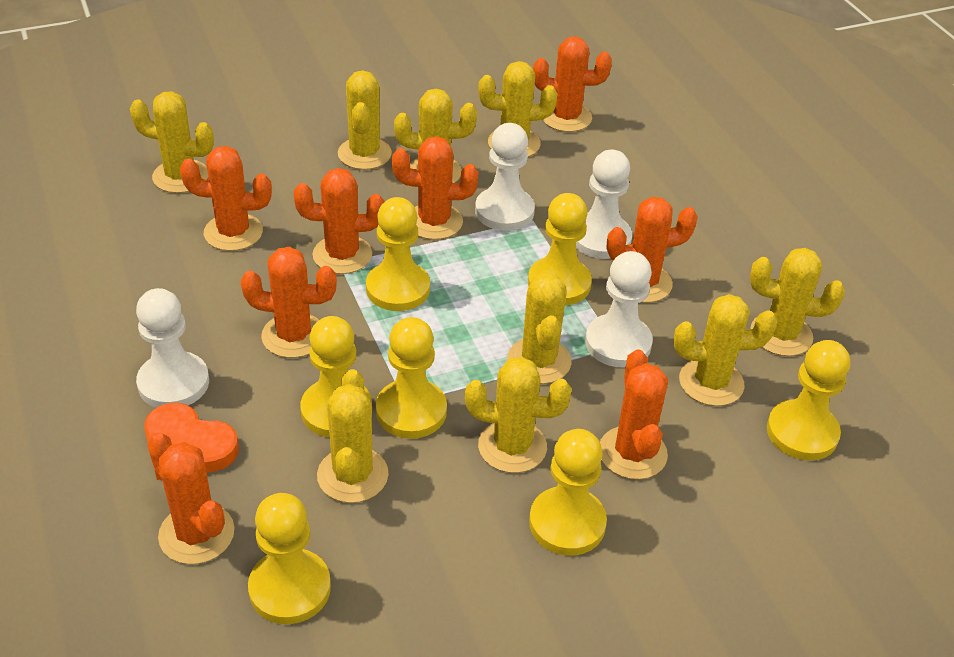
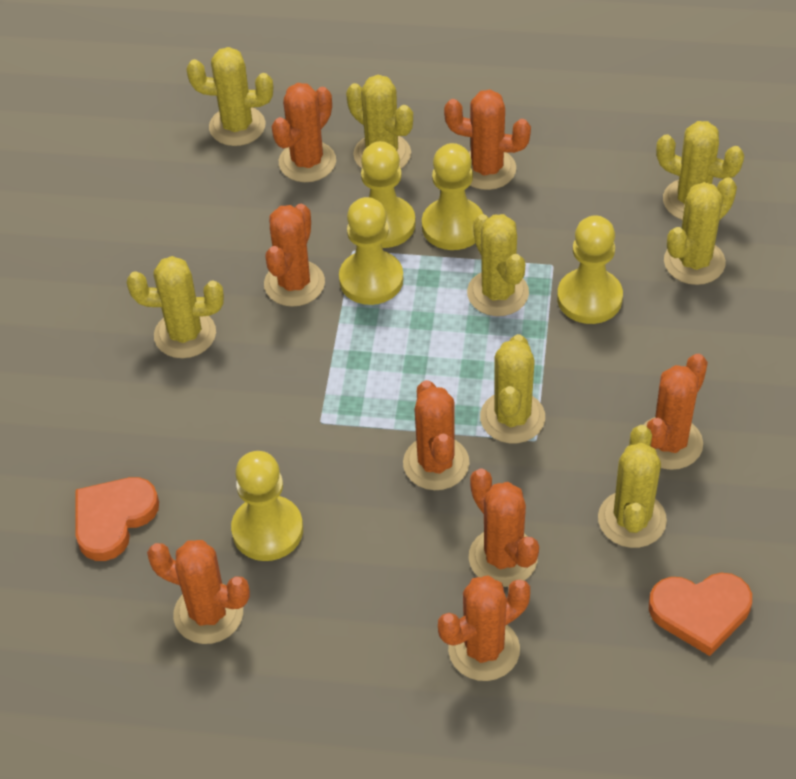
orange heart: 1 -> 2
white pawn: 4 -> 0
yellow cactus: 9 -> 8
yellow pawn: 7 -> 5

